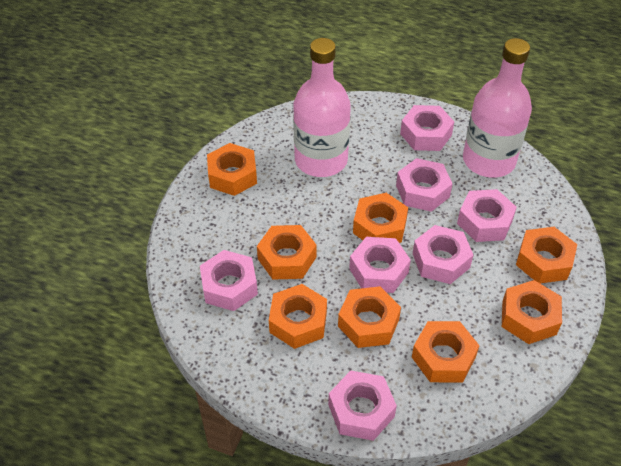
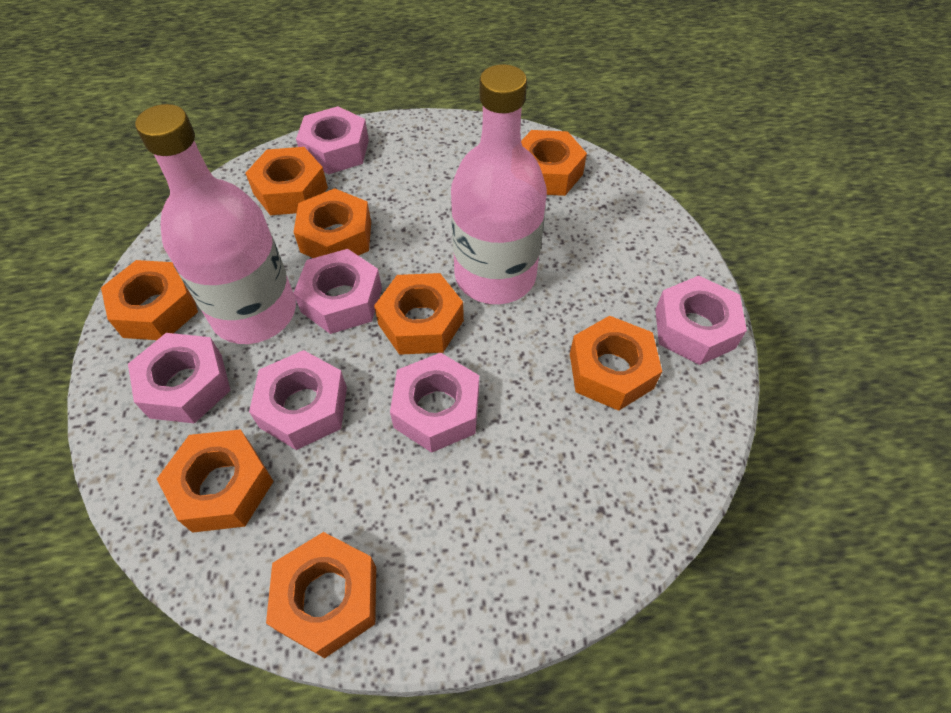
pink nut: 7 -> 6

